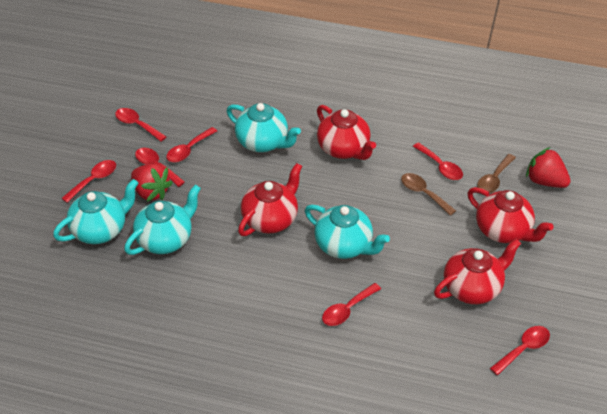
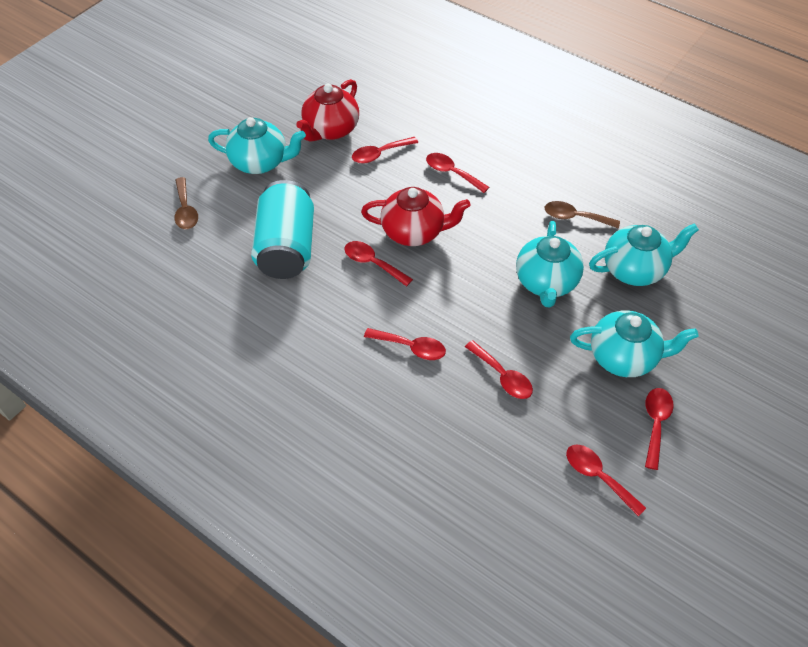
red strawberry: 2 -> 0
red teapot: 4 -> 2
turquoise can: 0 -> 1

